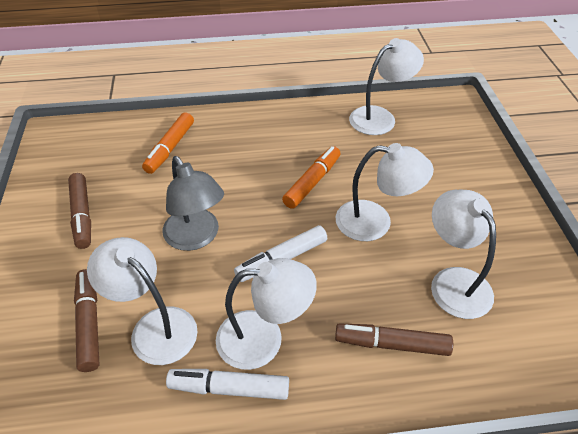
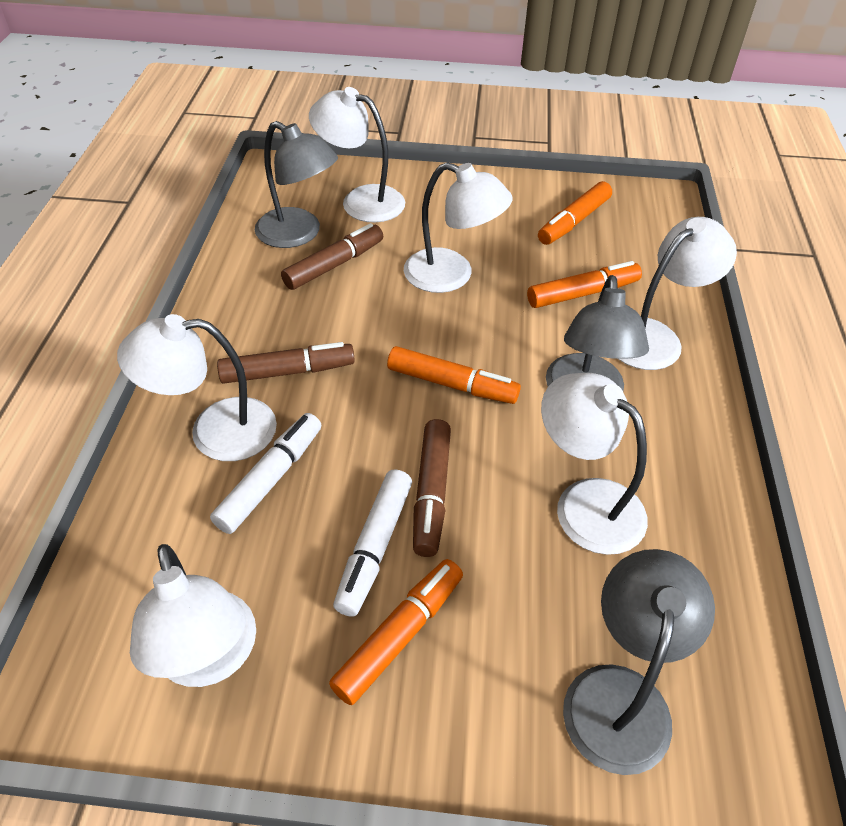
grey lamp: 1 -> 3
orange marker: 2 -> 4
white lamp: 5 -> 6

